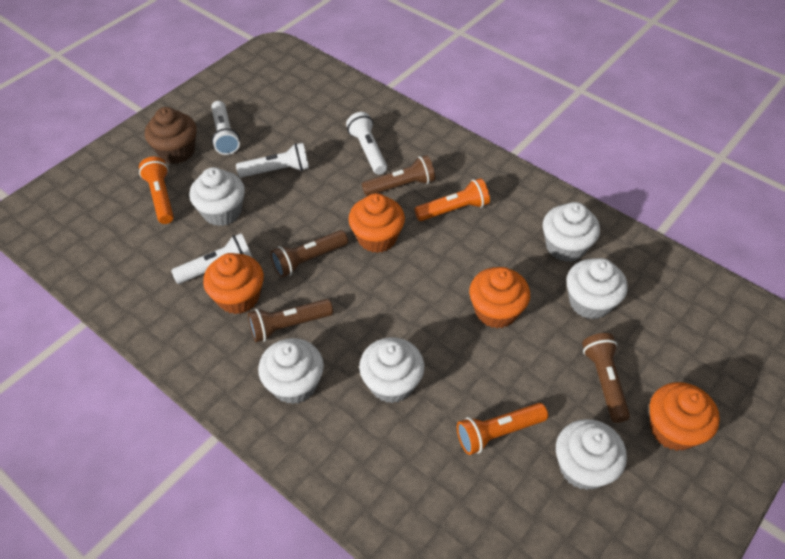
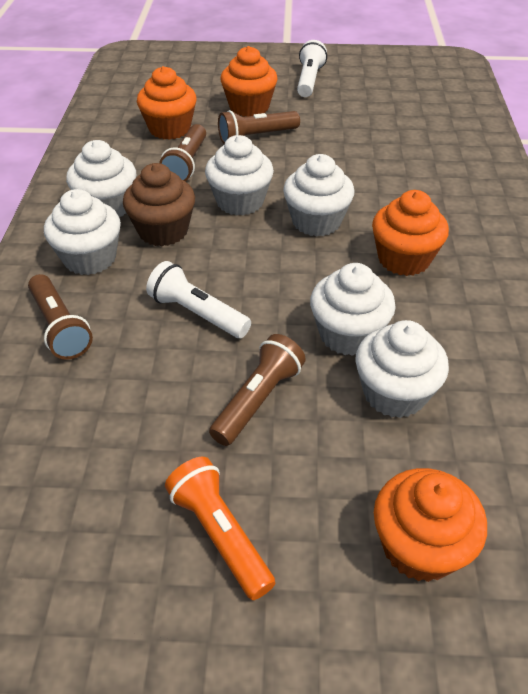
orange flashlight: 3 -> 1
white flashlight: 4 -> 2

